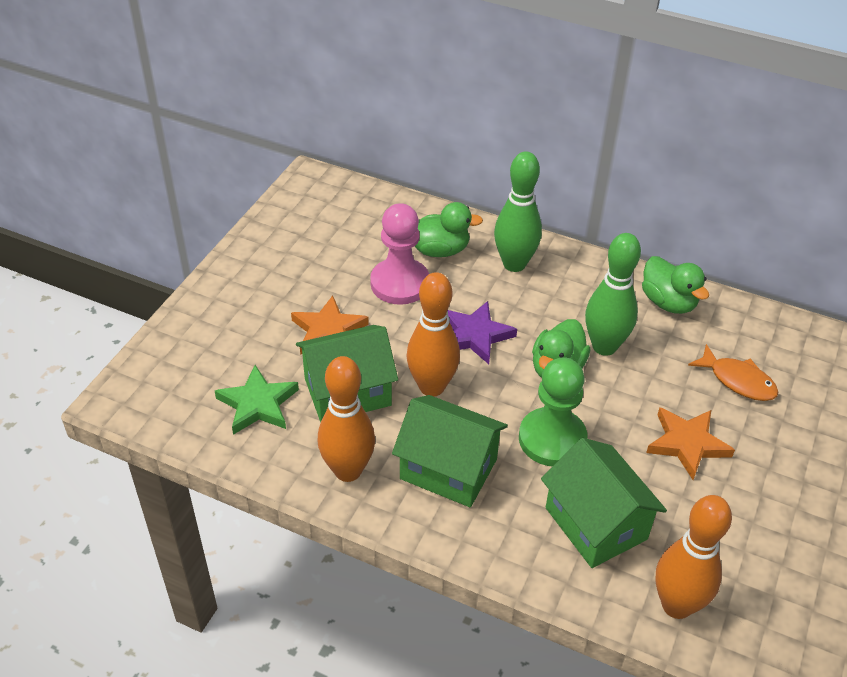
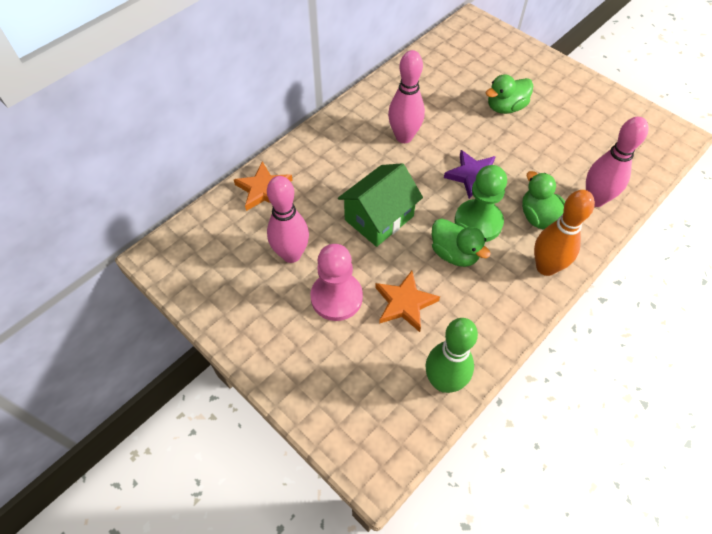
green bowling pin: 2 -> 1
green house: 3 -> 1
green star: 1 -> 0
orange bowling pin: 3 -> 1
orange fish: 1 -> 0
pink bowling pin: 0 -> 3

